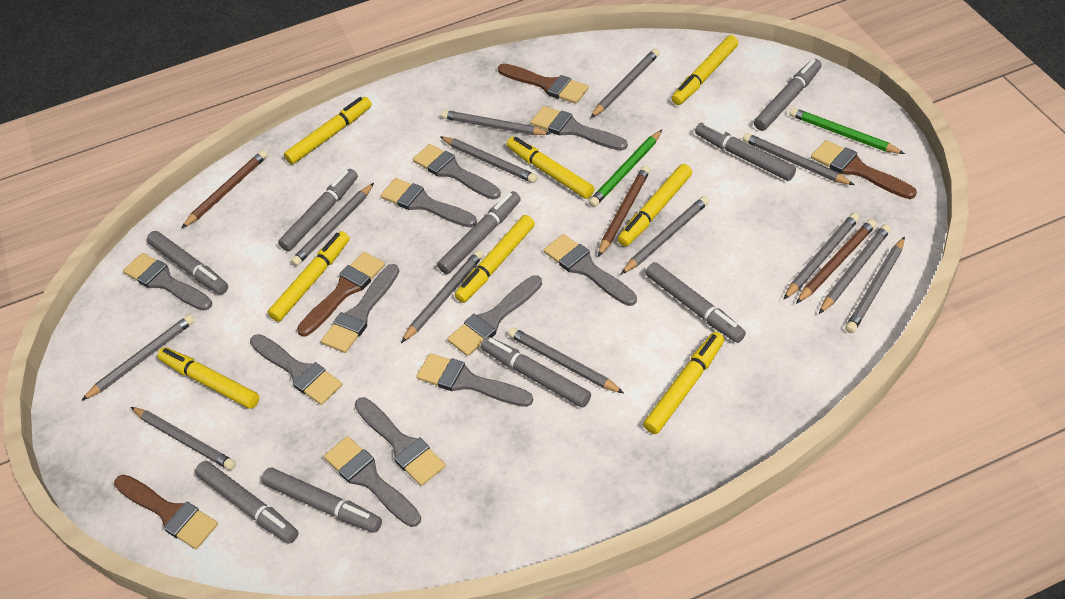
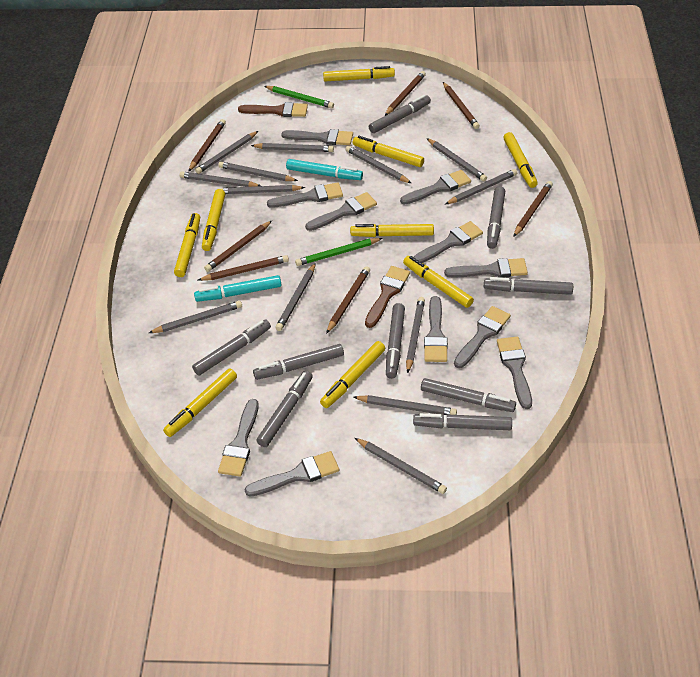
brown brush: 4 -> 2
brown pencil: 3 -> 7
turquoise marker: 0 -> 2
yellow marker: 8 -> 9

